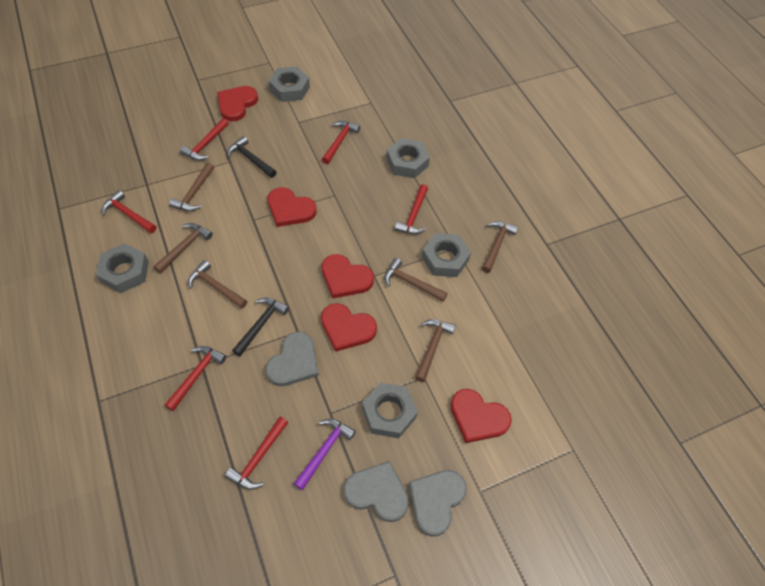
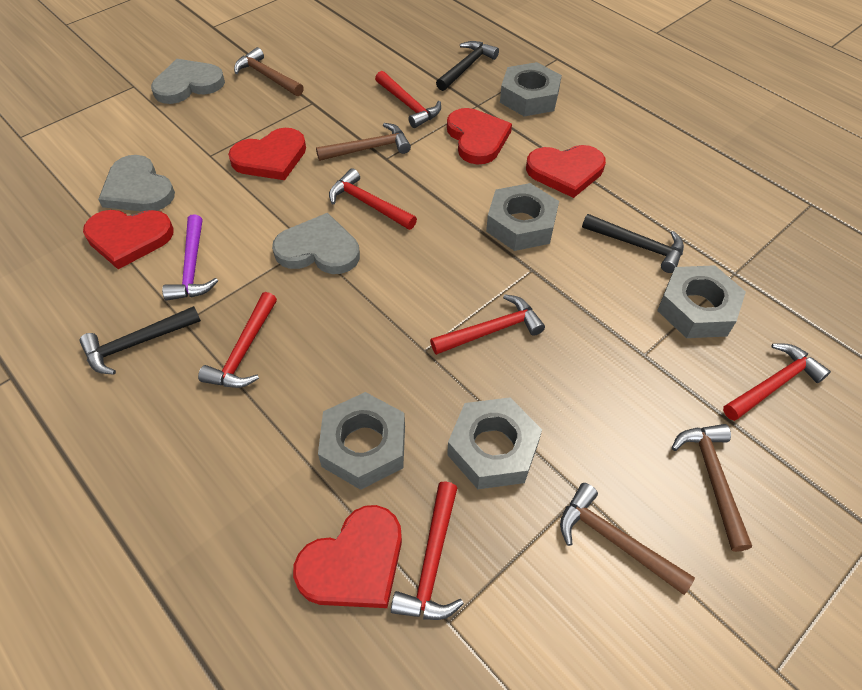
black hammer: 2 -> 3
brown hammer: 6 -> 4

